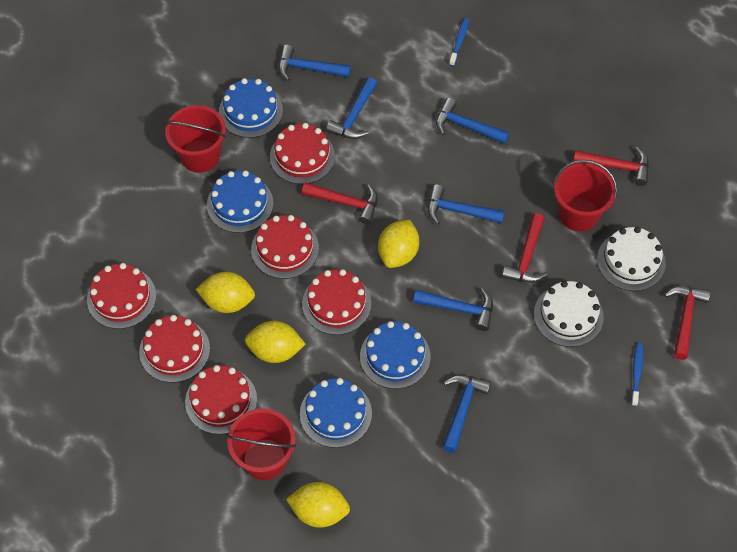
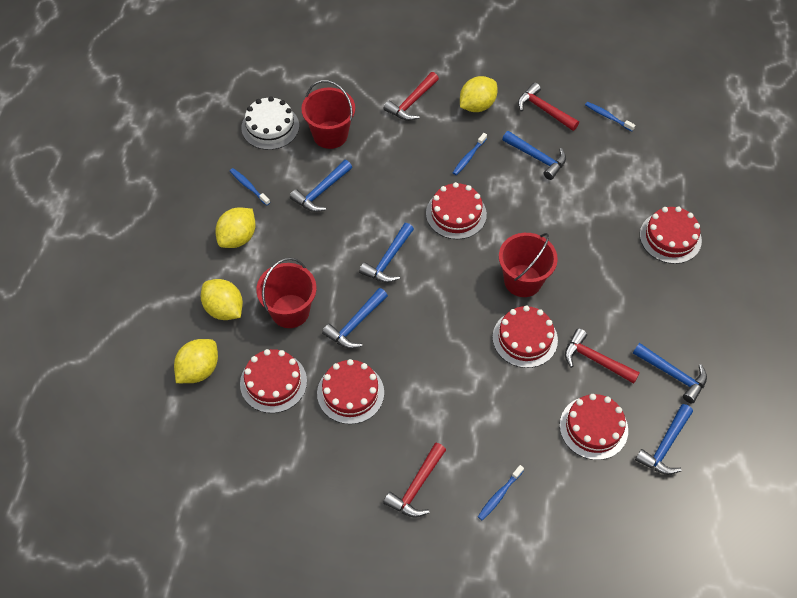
blue cake: 4 -> 0
blue toothbrush: 2 -> 4
white cake: 2 -> 1

